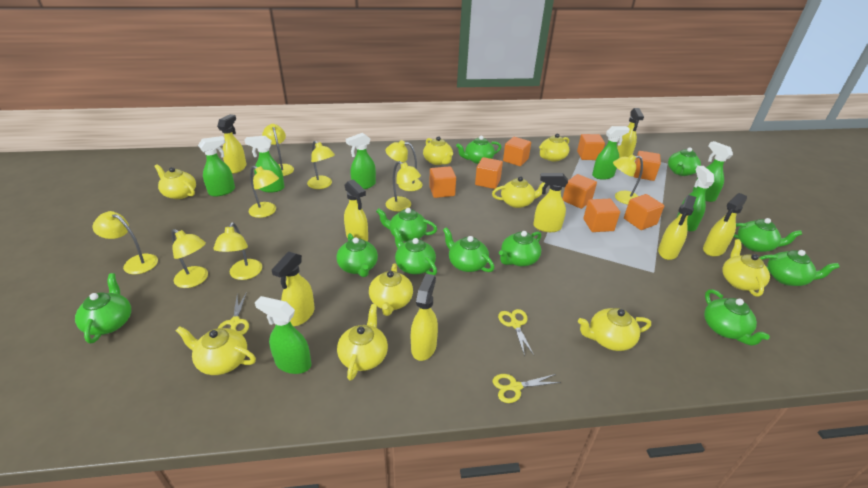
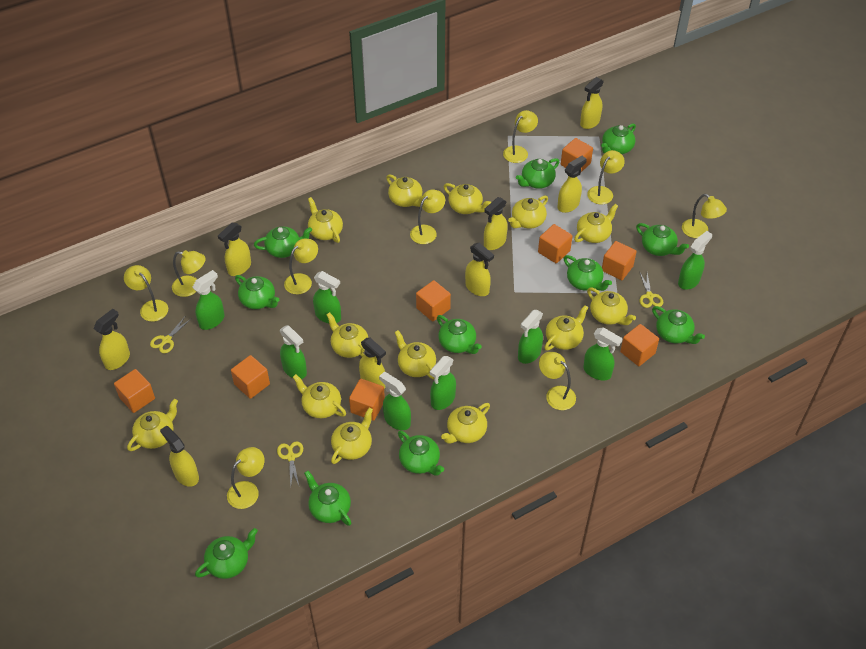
green spray bottle: 7 -> 8
yellow teapot: 9 -> 13

